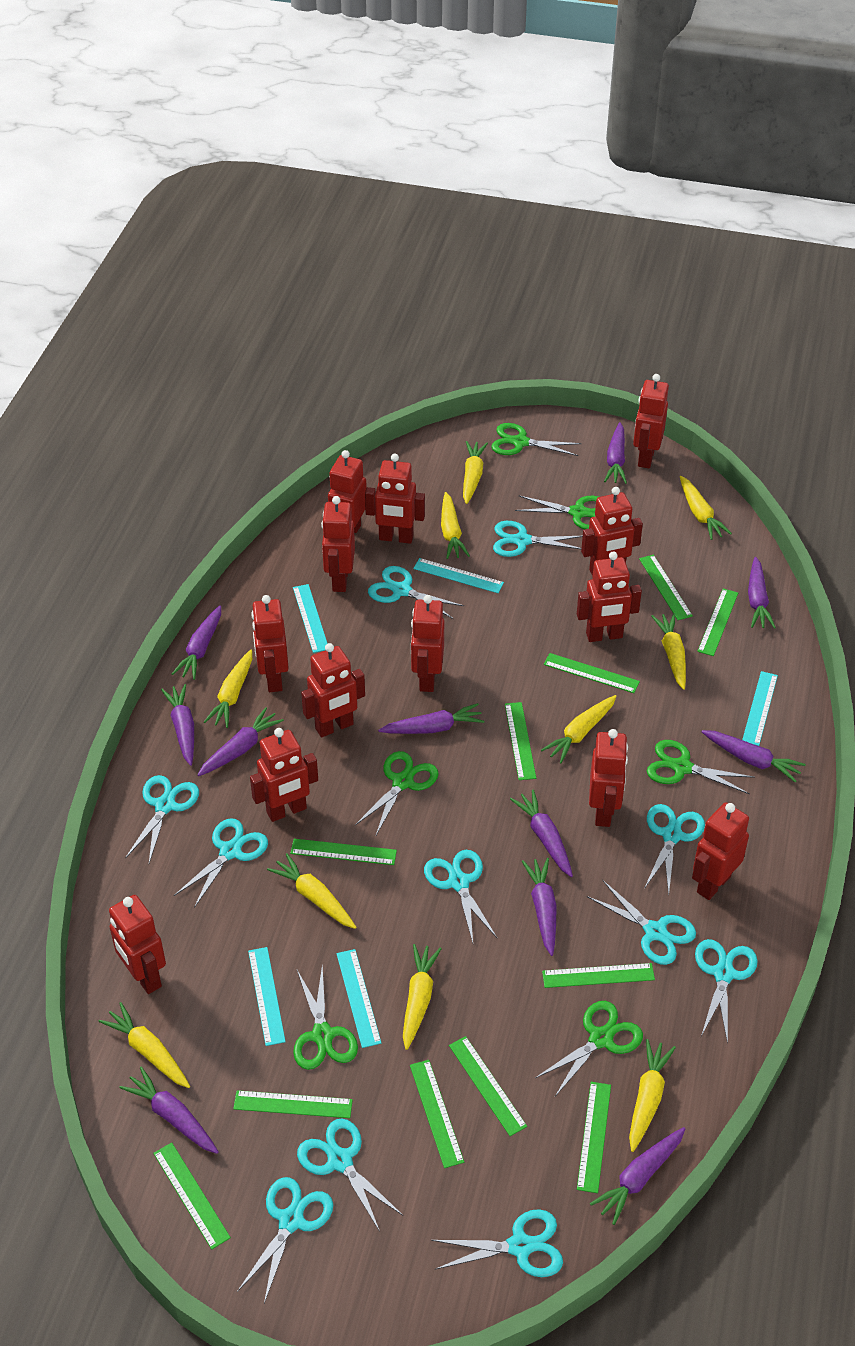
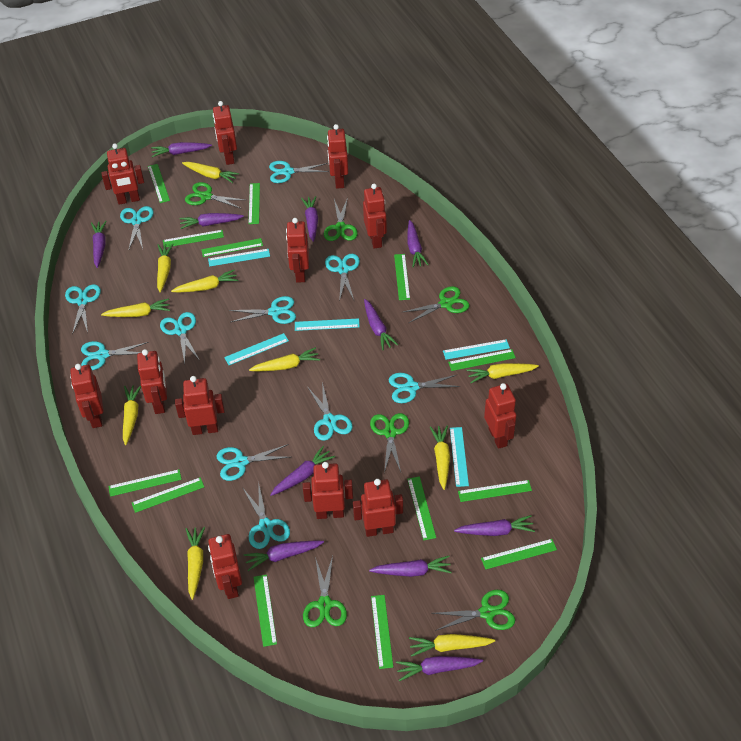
green ruler: 11 -> 13
red robot: 13 -> 12

